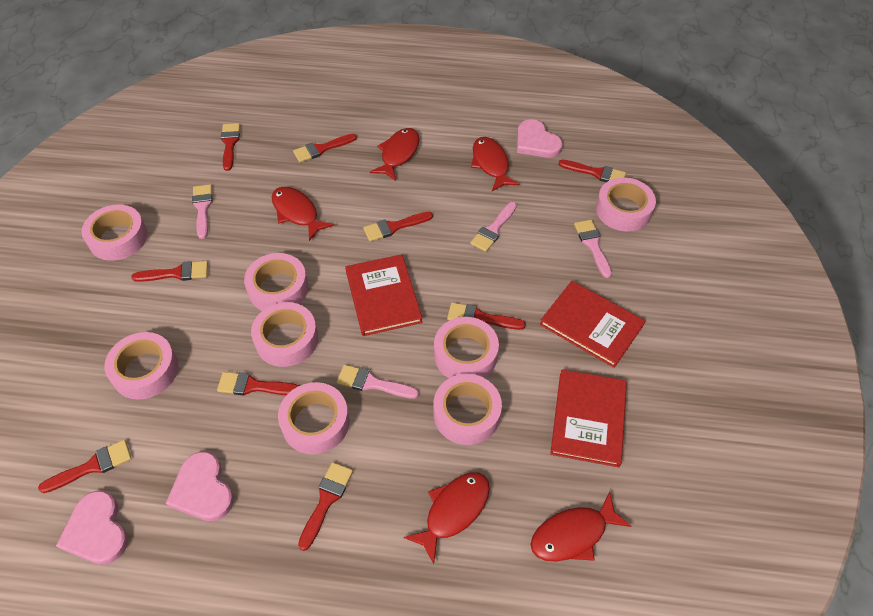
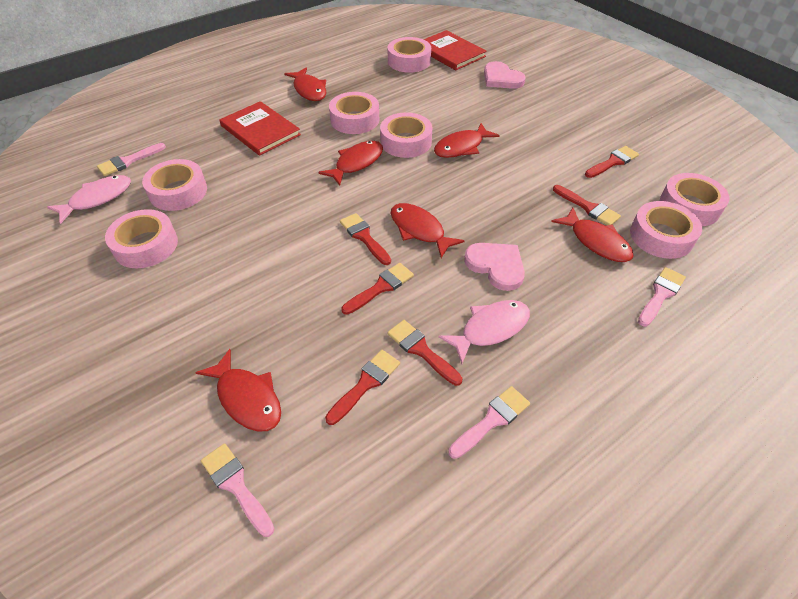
pink fish: 0 -> 2
pink heart: 3 -> 2
pink tape: 8 -> 7
red book: 3 -> 2
red brush: 9 -> 6
red fish: 5 -> 6

